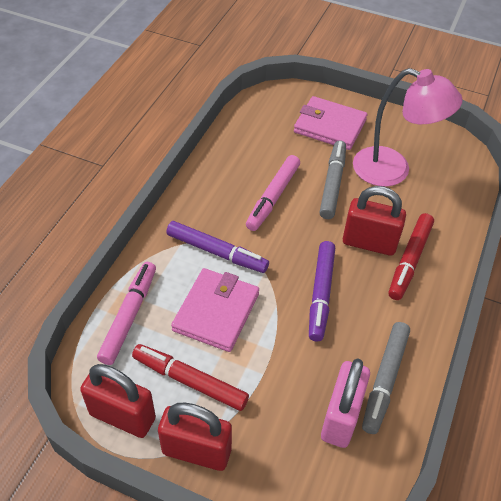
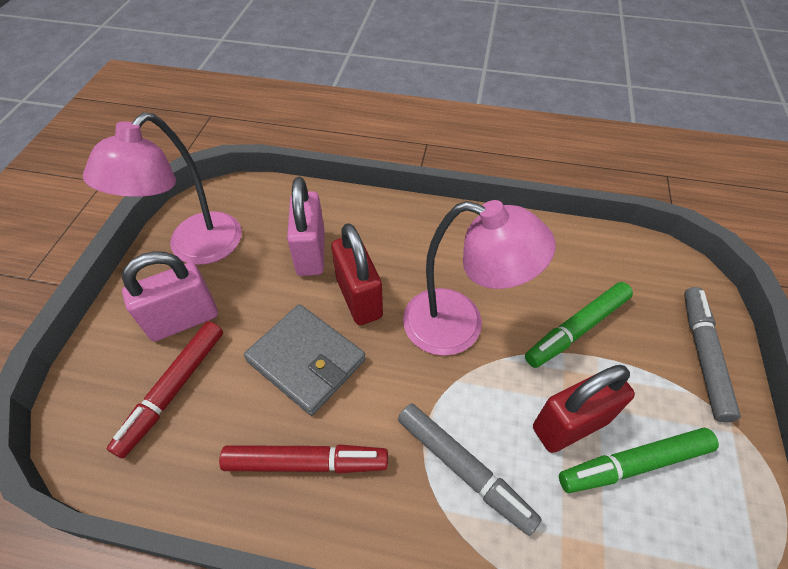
green marker: 0 -> 2
grey wallet: 0 -> 1
pink lamp: 1 -> 2
pink marker: 2 -> 0
pink padlock: 1 -> 2
pink wallet: 2 -> 0
purple marker: 2 -> 0
red padlock: 3 -> 2

